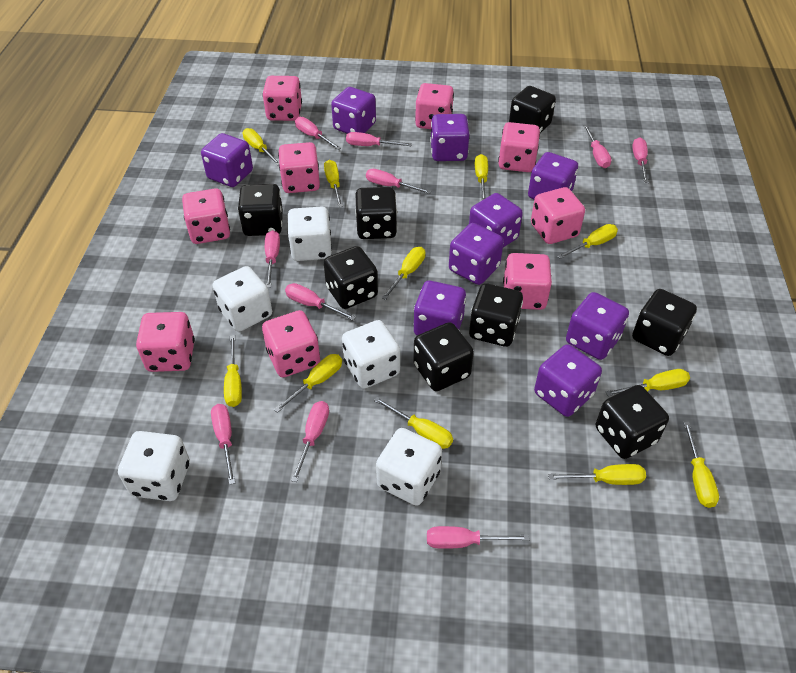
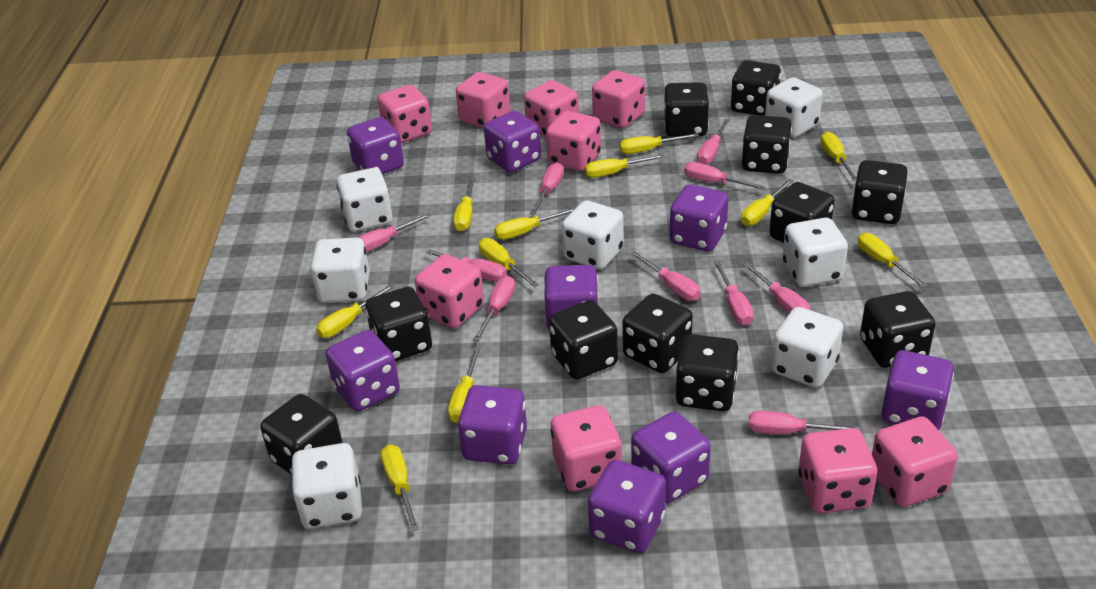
black dice: 8 -> 11
white dice: 5 -> 7

